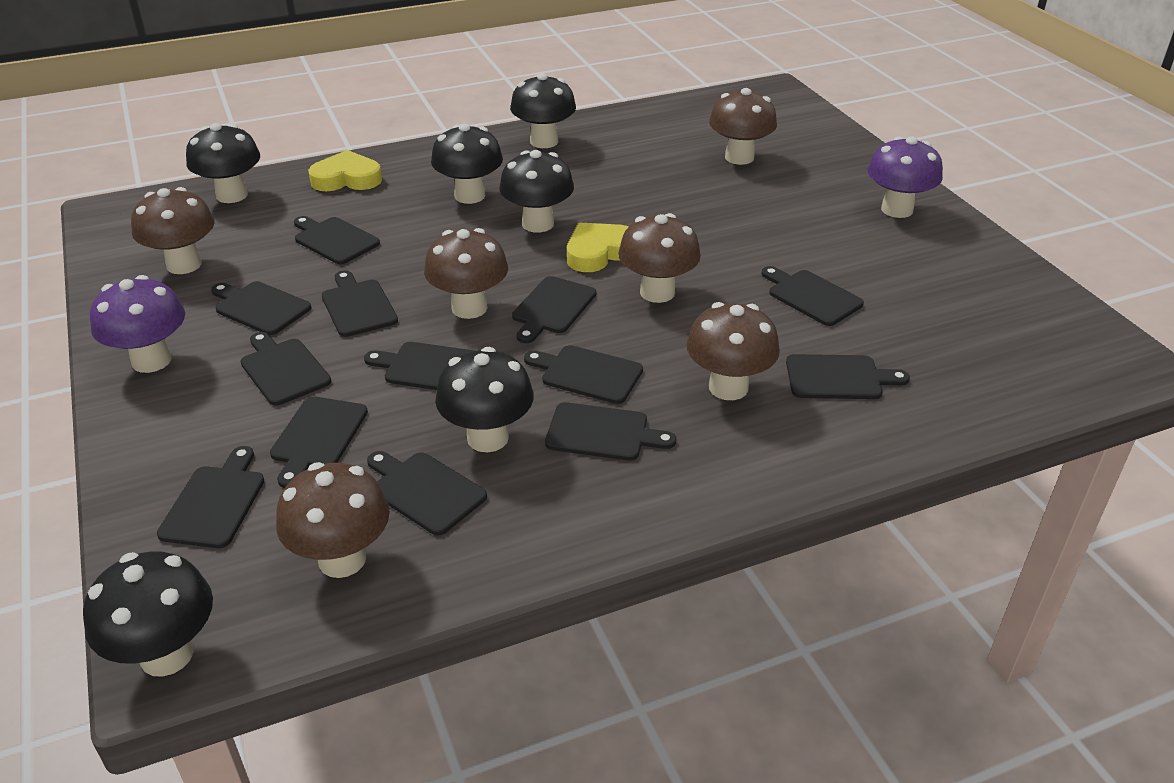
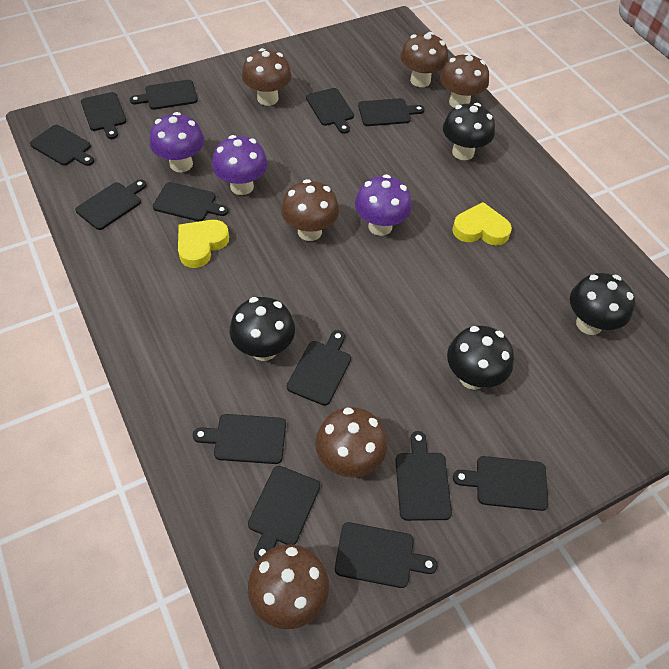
black mushroom: 6 -> 4
purple mushroom: 2 -> 3

